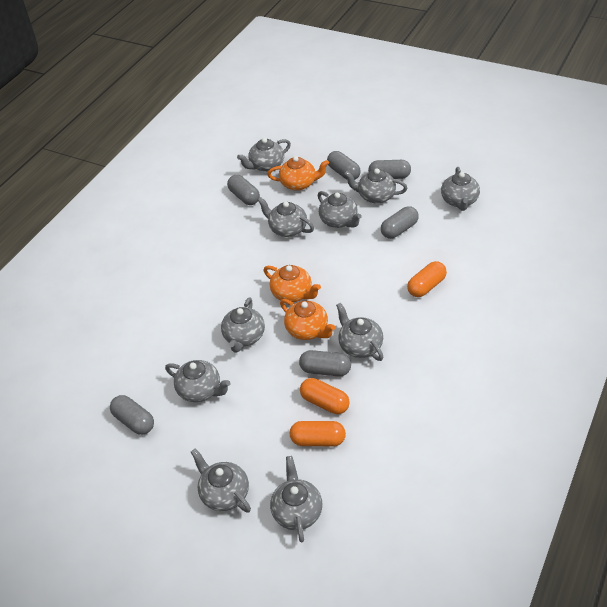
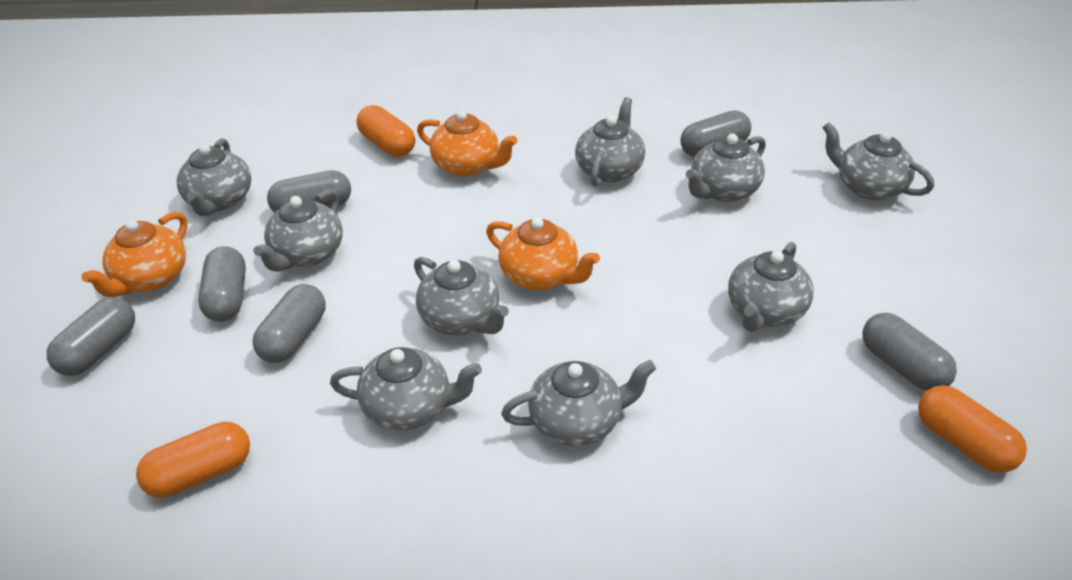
grey teapot: 10 -> 9

